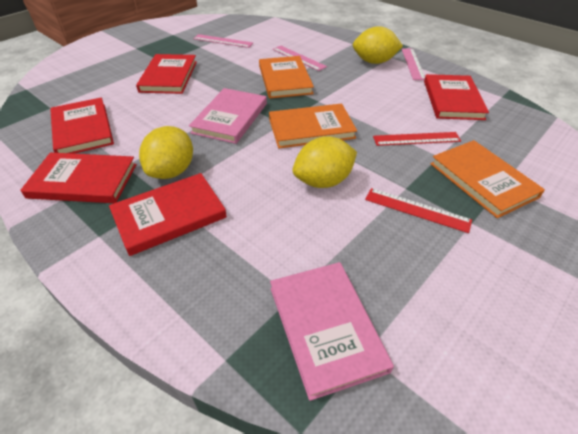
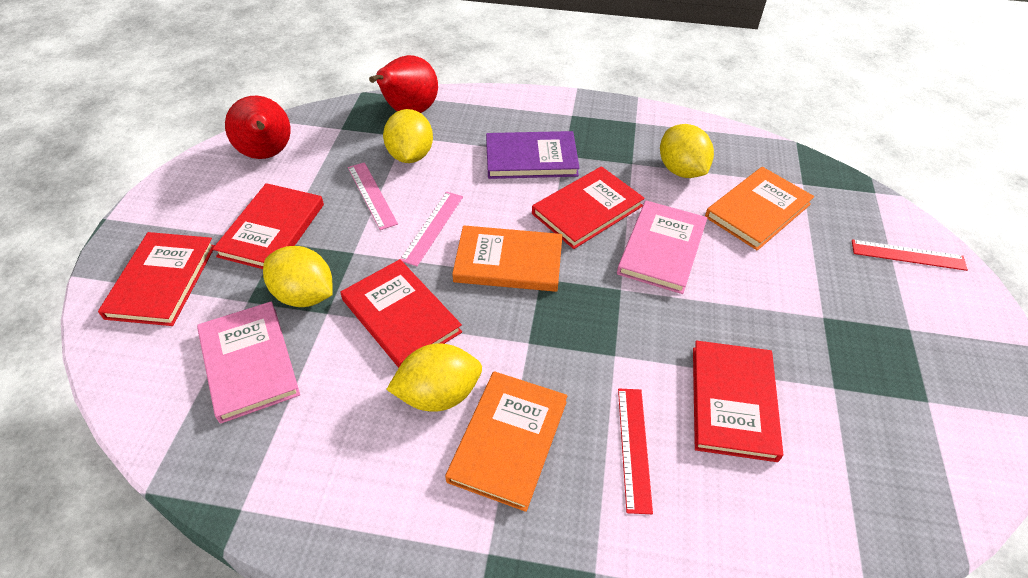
pink ruler: 3 -> 2
purple book: 0 -> 1
red pear: 0 -> 2
yellow lemon: 3 -> 4

